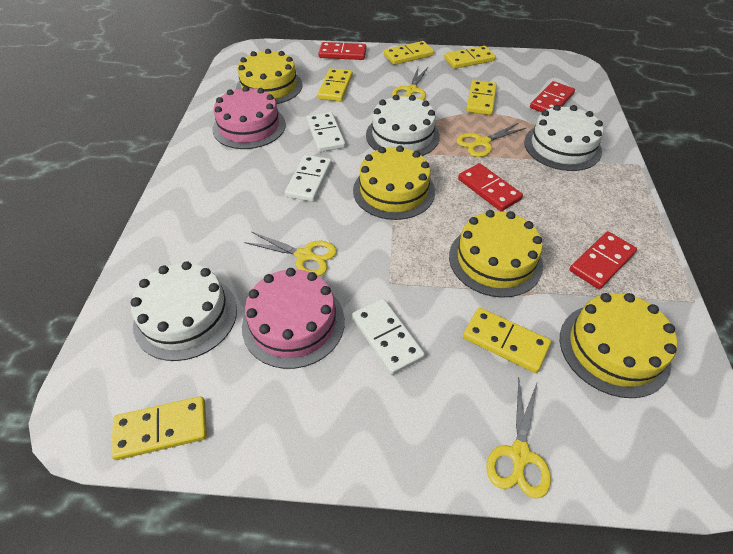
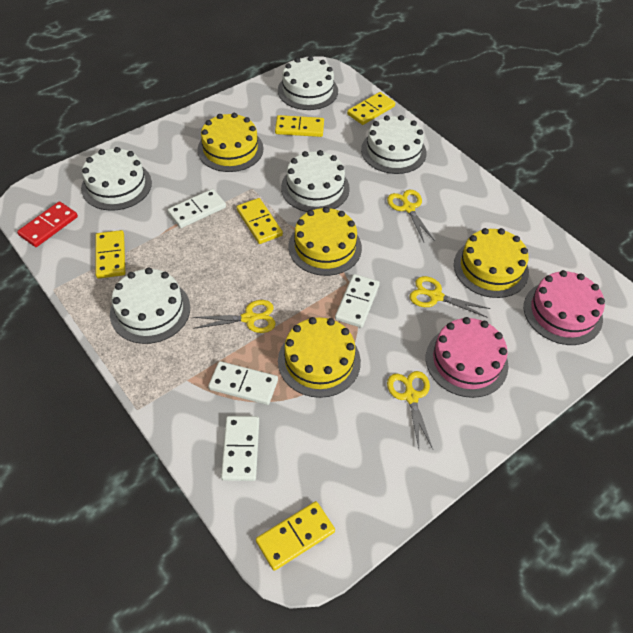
red domino: 4 -> 1
white cake: 3 -> 5
white domino: 3 -> 4
yellow domino: 6 -> 5

